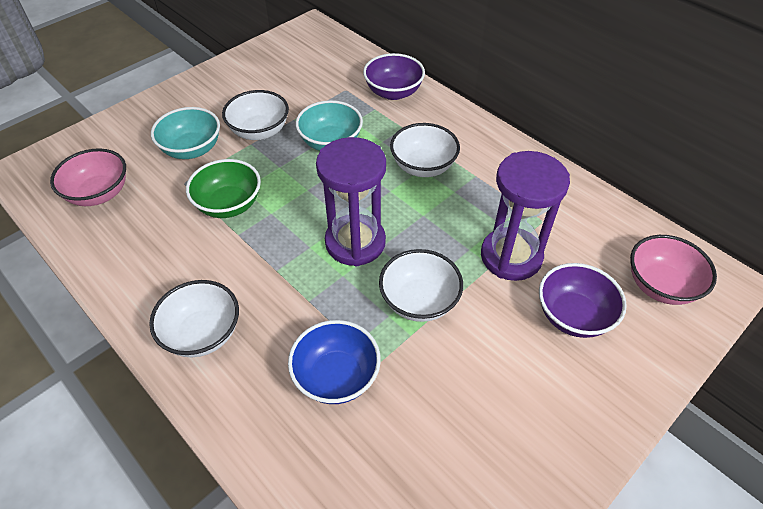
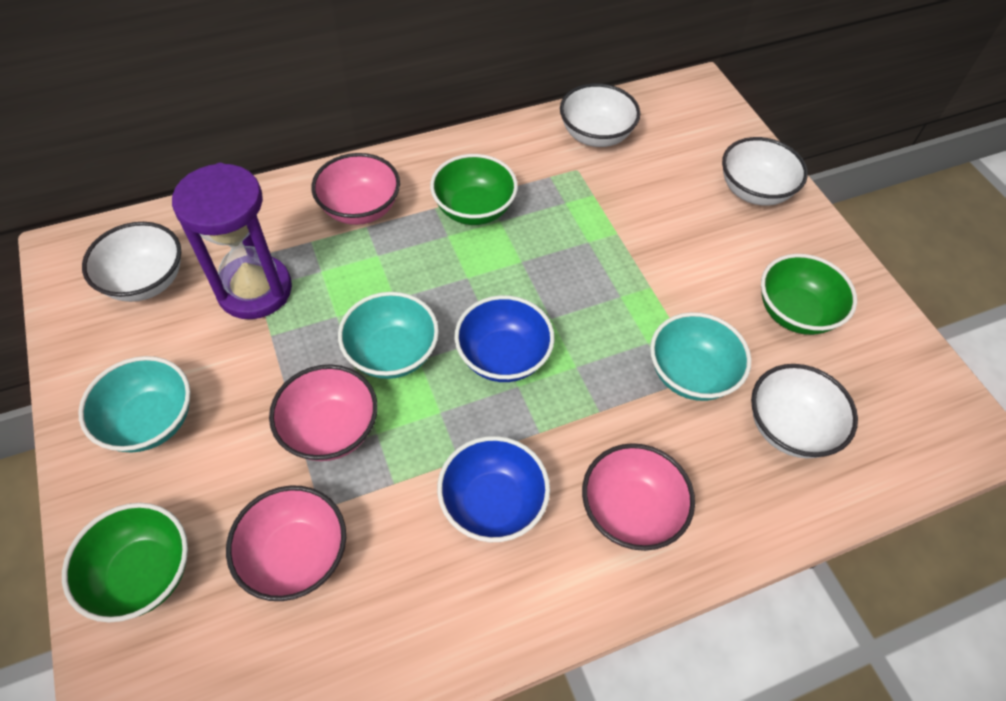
blue bowl: 1 -> 2
green bowl: 1 -> 3
pink bowl: 2 -> 4
purple bowl: 2 -> 0
purple hourglass: 2 -> 1
turquoise bowl: 2 -> 3

